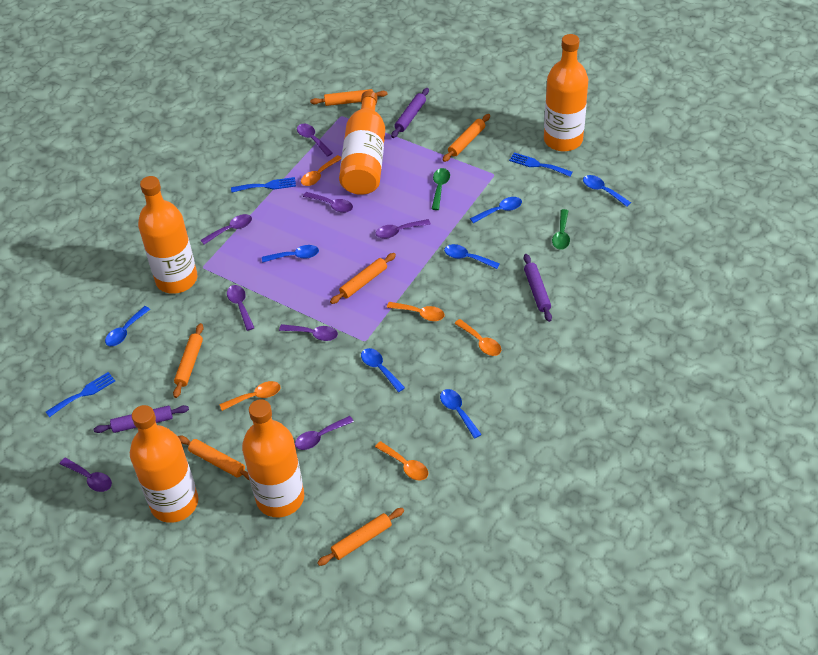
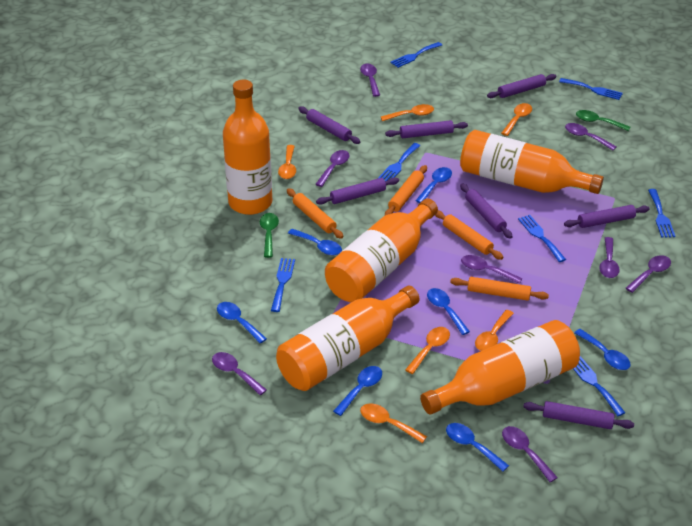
blue fork: 3 -> 7
orange rolling pin: 6 -> 4
orange spoon: 5 -> 6
purple rolling pin: 3 -> 7

